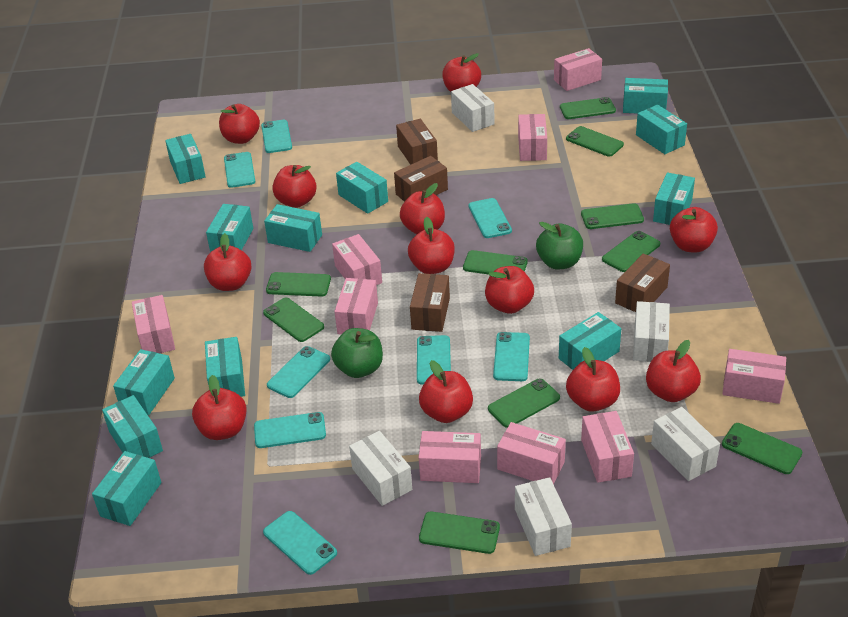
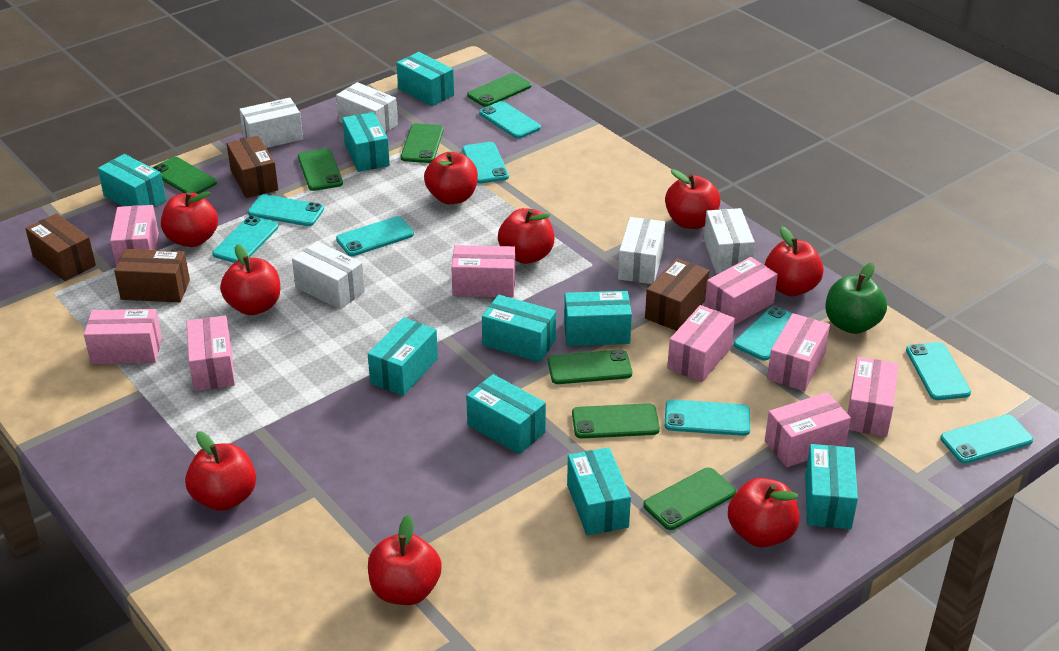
green apple: 2 -> 1
green phone: 10 -> 7
red apple: 12 -> 9
turquoise box: 12 -> 9
turquoise phone: 8 -> 9

